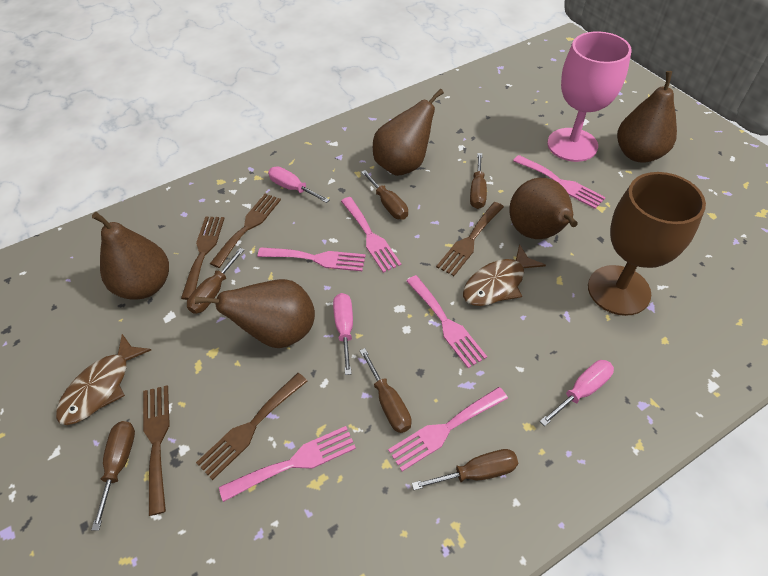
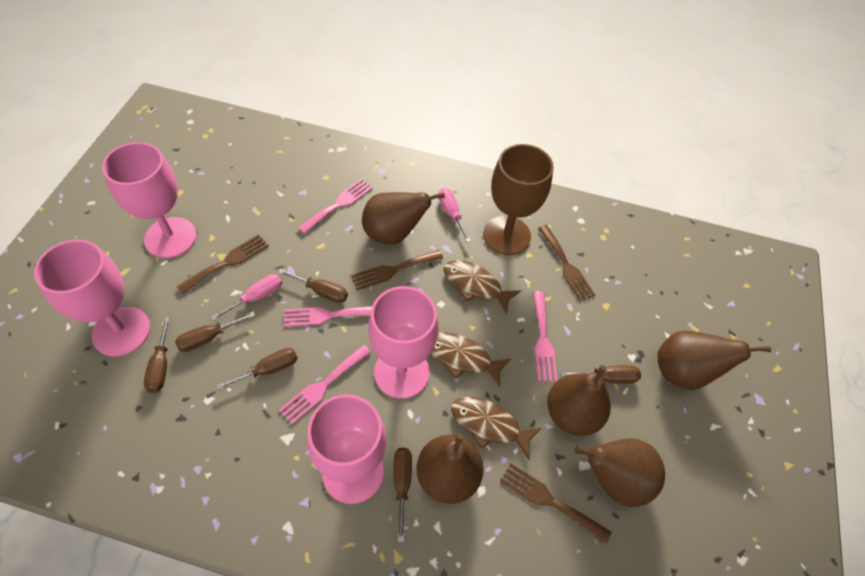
brown fish: 2 -> 3
brown fork: 5 -> 4
pink fork: 6 -> 4
pink goblet: 1 -> 4
pink screwdriver: 3 -> 2

